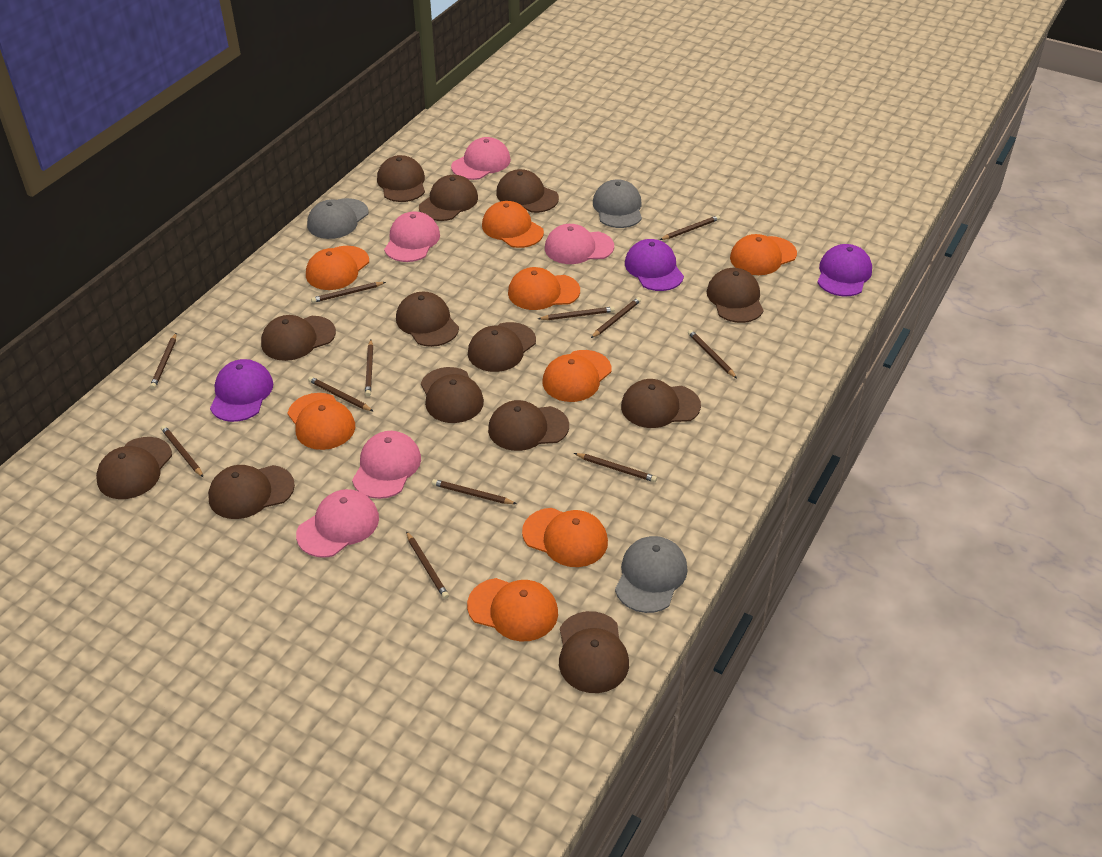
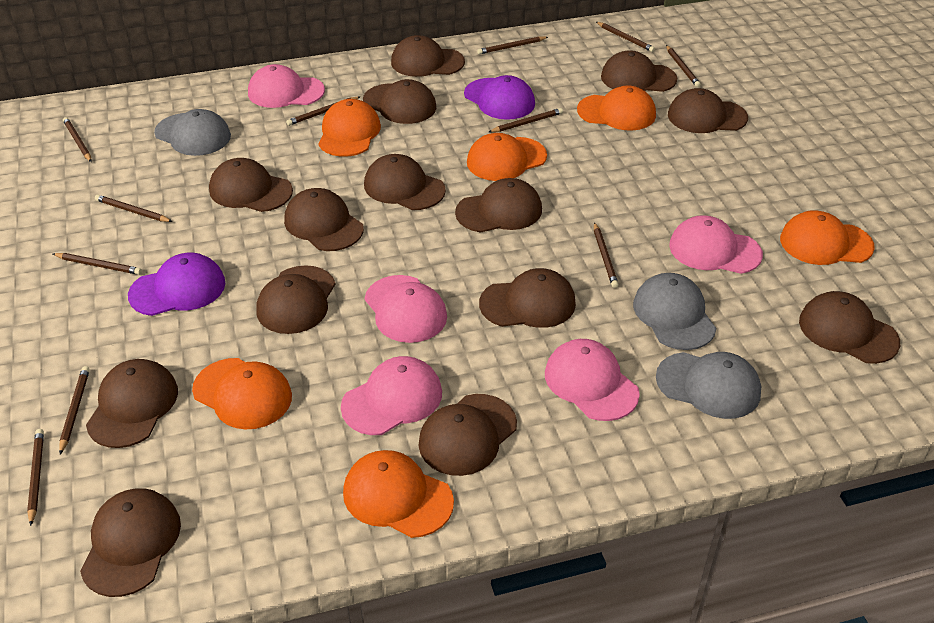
brown cap: 13 -> 14
brown pencil: 12 -> 11
orange cap: 8 -> 6
purple cap: 3 -> 2

